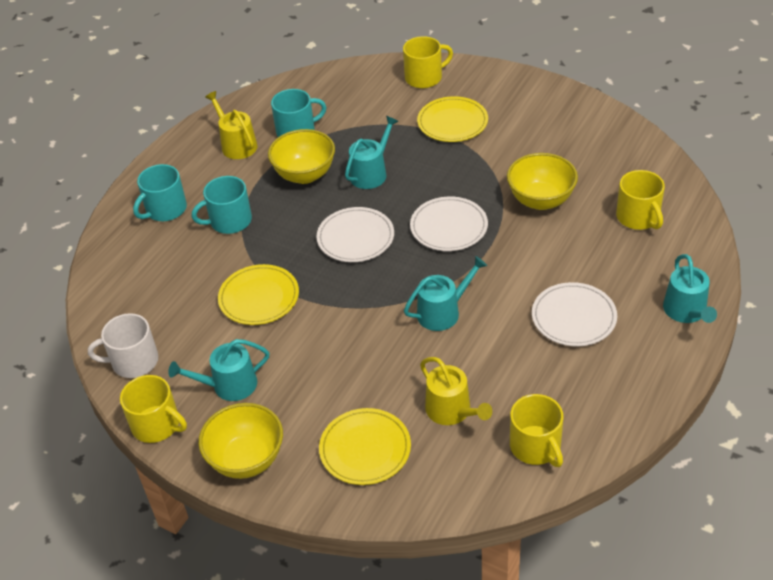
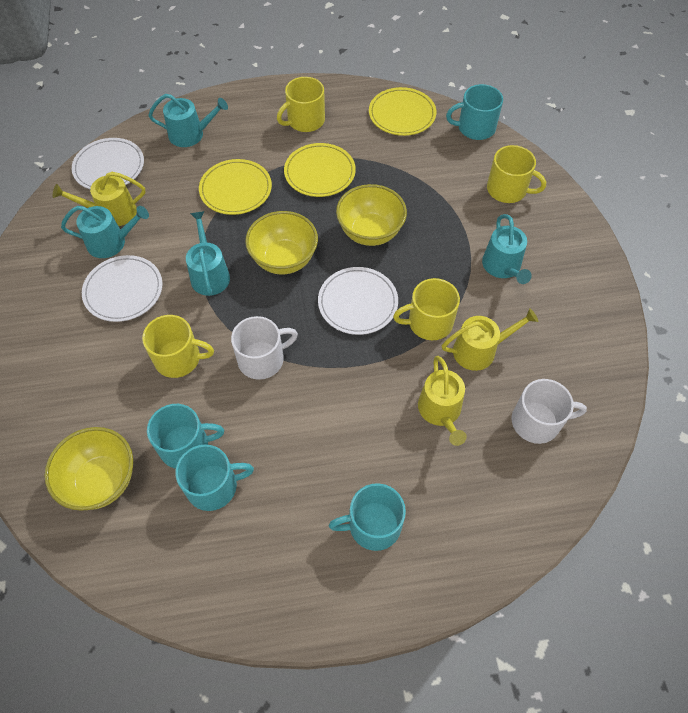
turquoise mug: 3 -> 4
white mug: 1 -> 2
yellow watering can: 2 -> 3

